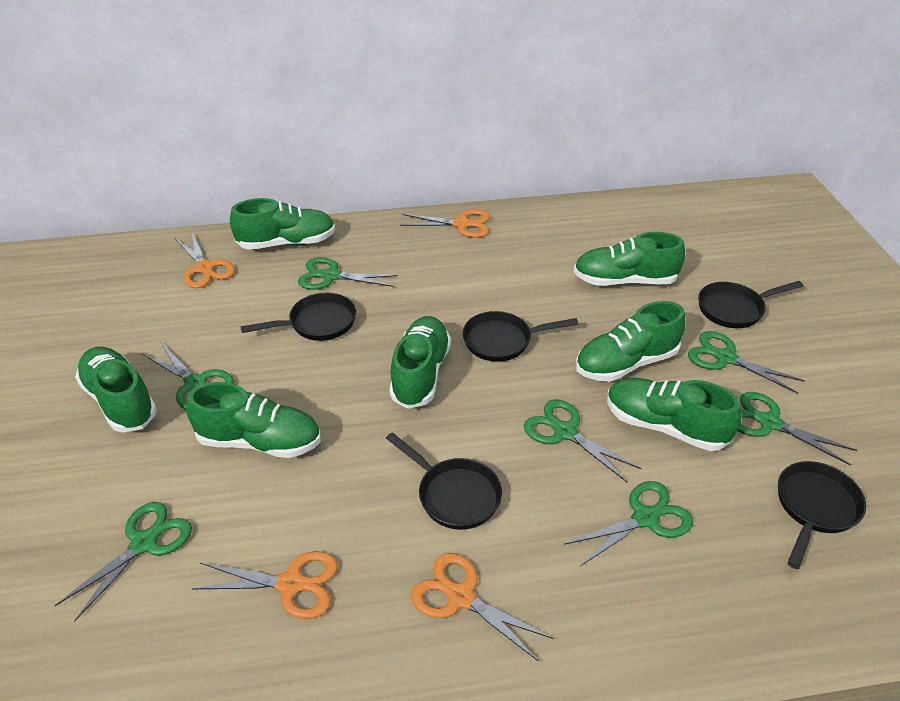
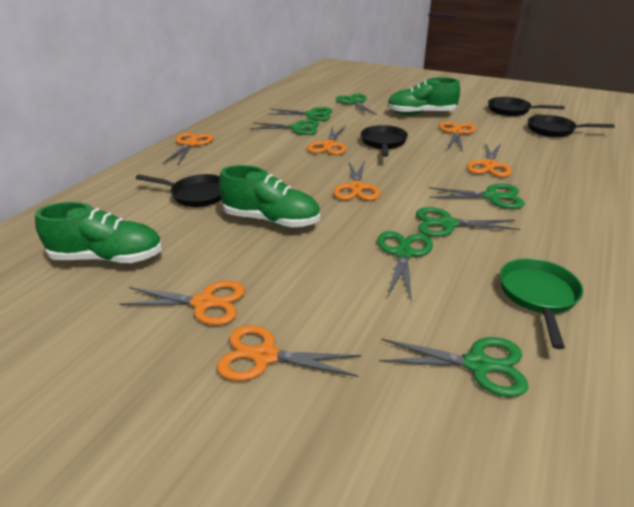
black pan: 5 -> 4
green pan: 0 -> 1
green shoe: 7 -> 3
orange scissors: 4 -> 7

